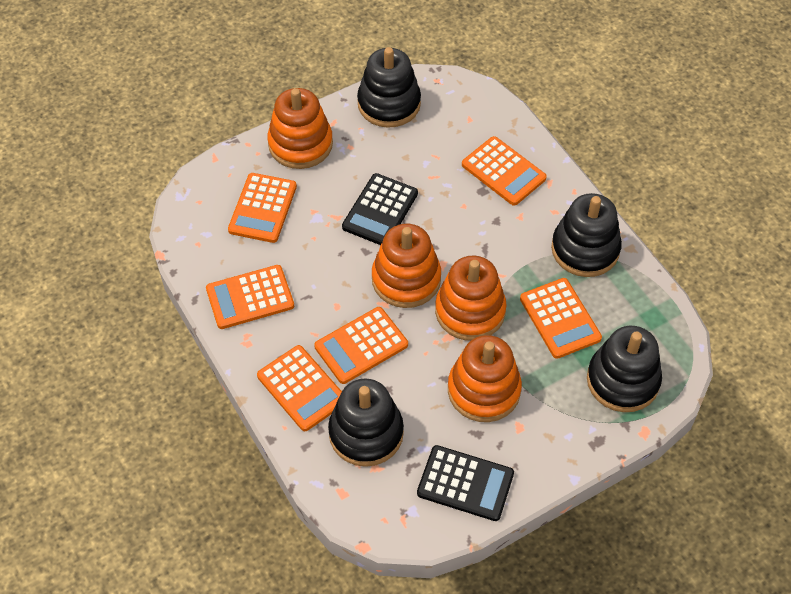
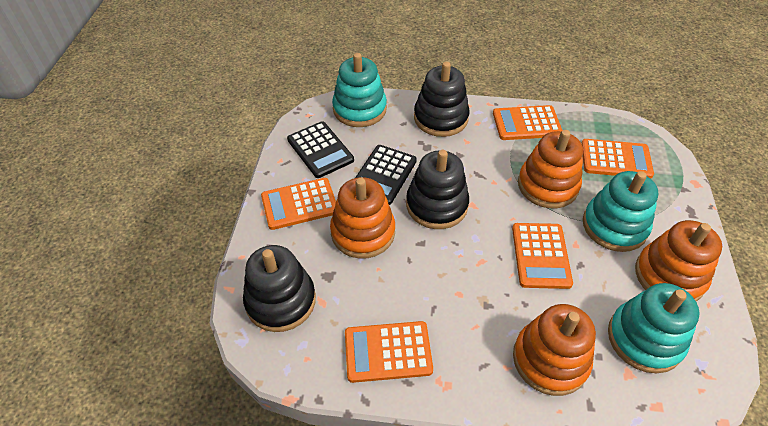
black stacking toy: 4 -> 3
orange calculator: 6 -> 5
turquoise stacking toy: 0 -> 3

